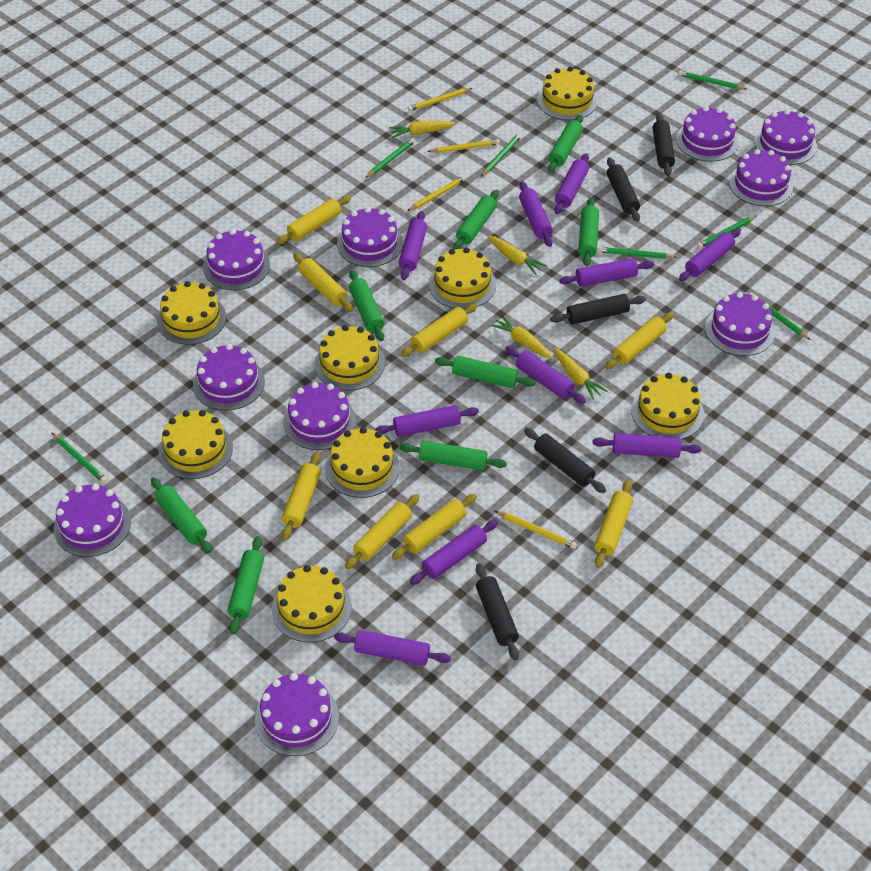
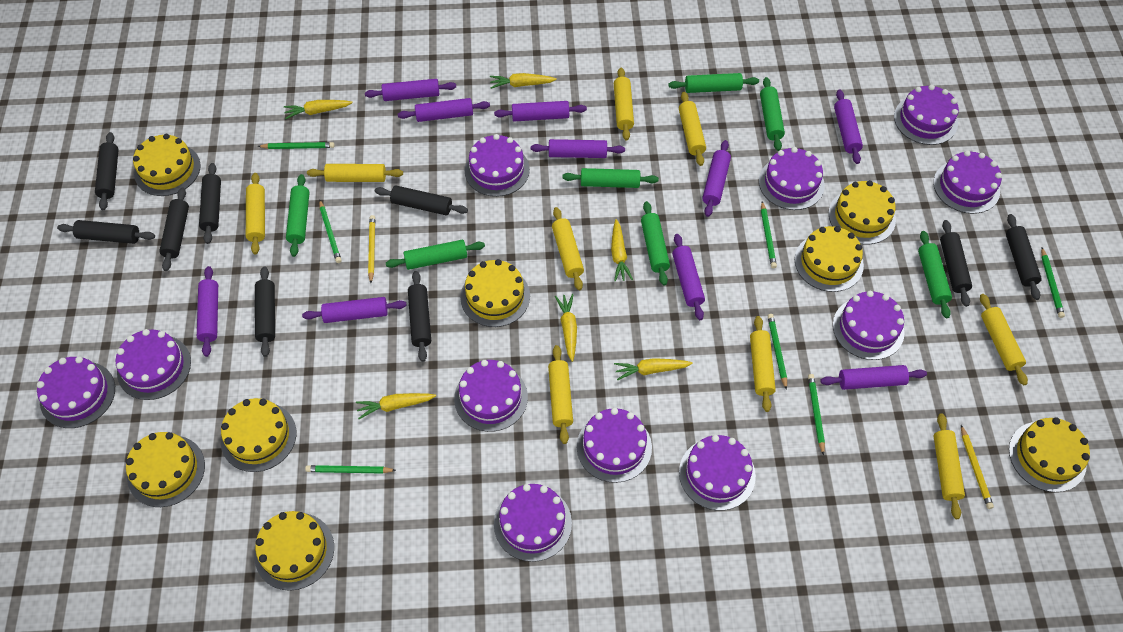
black rolling pin: 5 -> 9
green rolling pin: 8 -> 7
purple cake: 10 -> 11
yellow carrot: 4 -> 6
yellow pencil: 4 -> 2
yellow rolling pin: 8 -> 9

